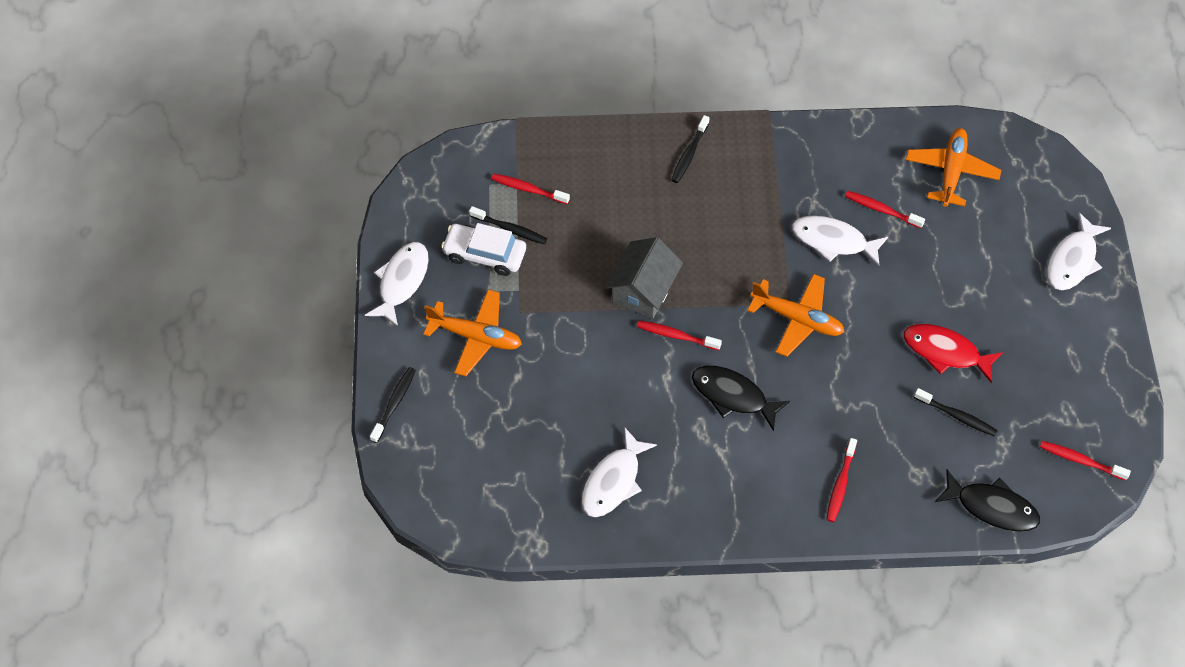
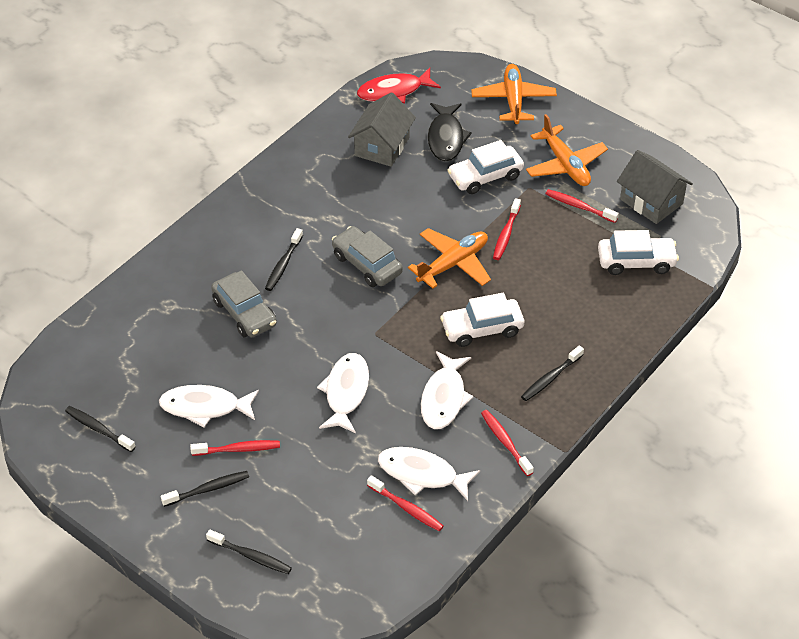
black fish: 2 -> 1
black toothbrush: 4 -> 5
grey car: 0 -> 2
grey house: 1 -> 2
white car: 1 -> 3

